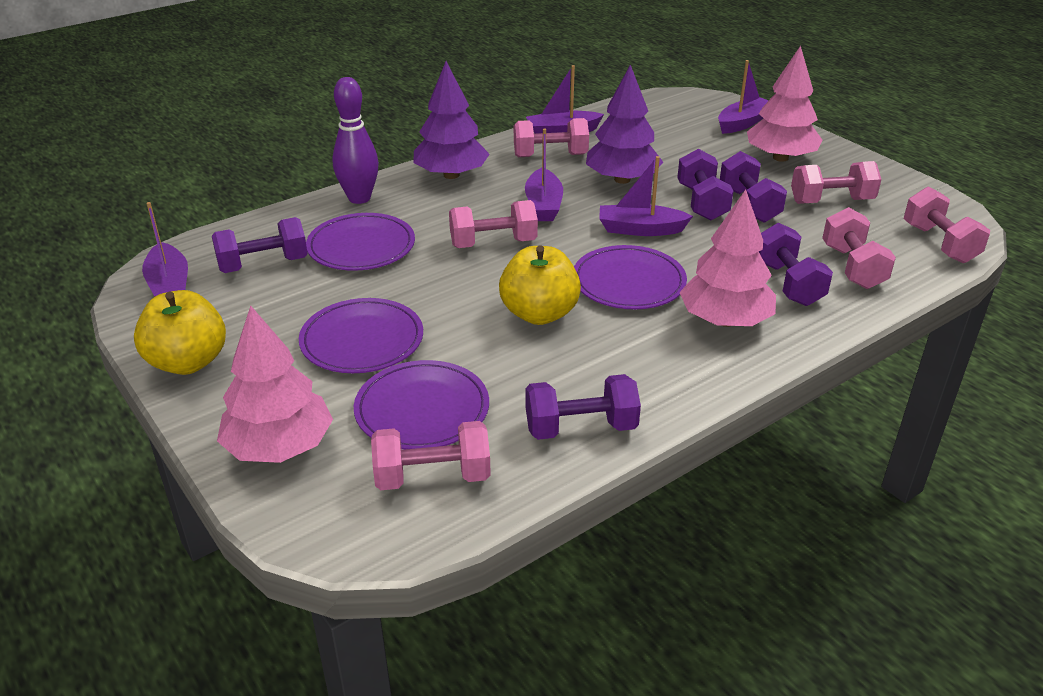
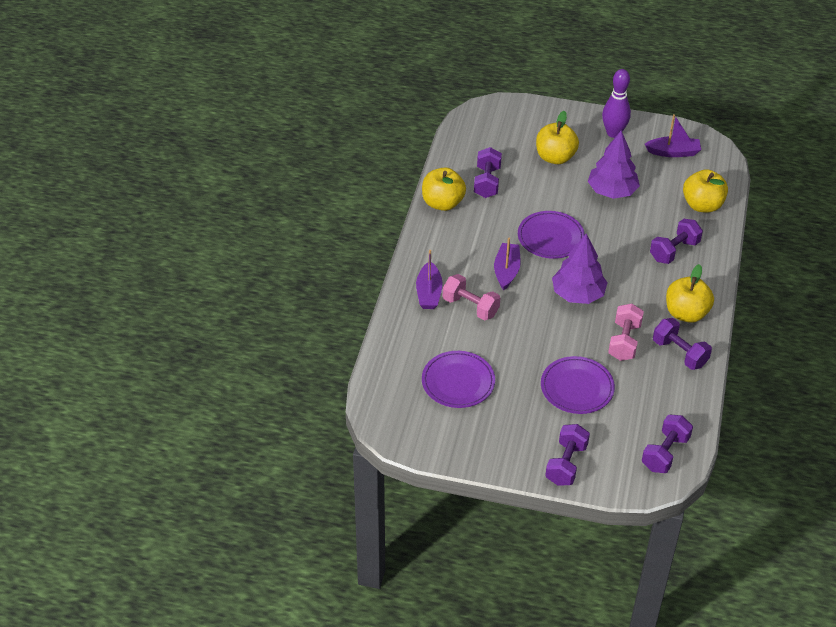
pink dumbbell: 6 -> 2
pink tree: 3 -> 0
purple boat: 5 -> 3
purple plate: 4 -> 3
yellow apple: 2 -> 4

